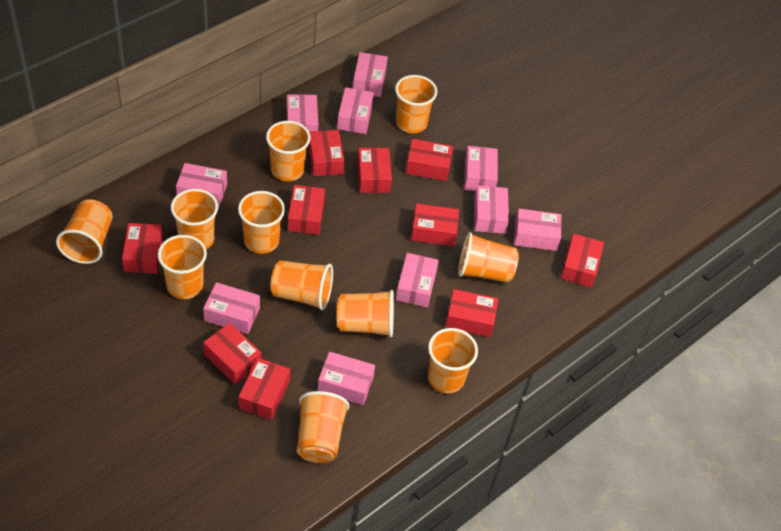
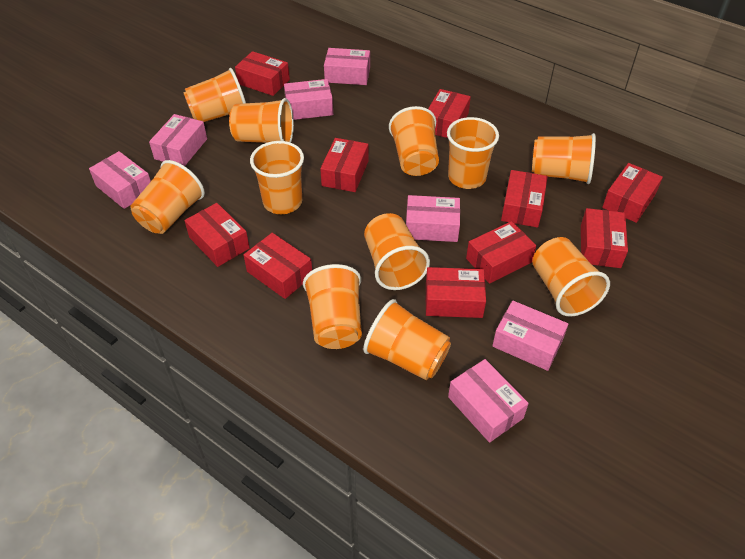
pink box: 10 -> 7

